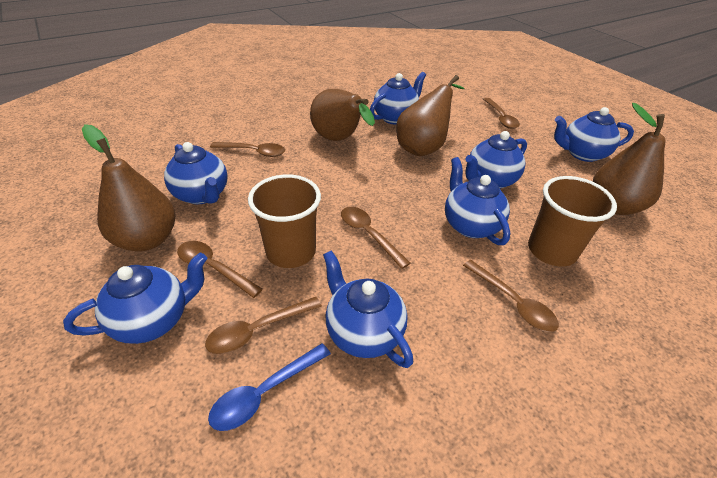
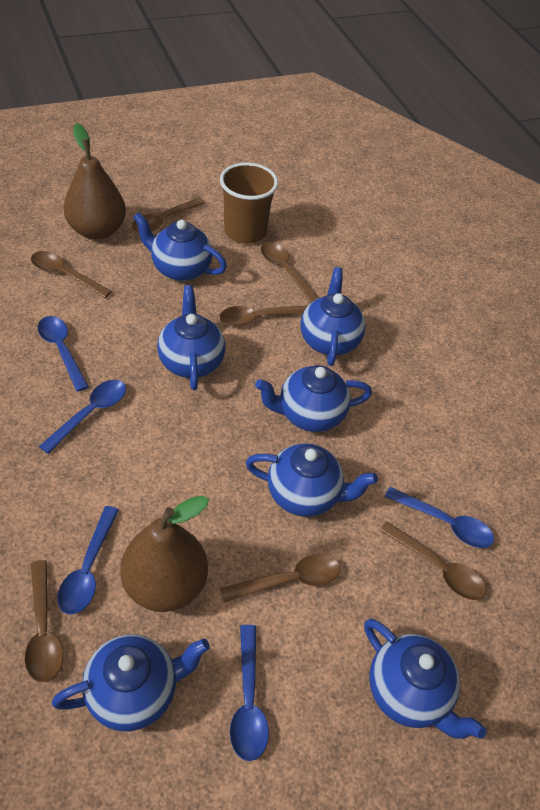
blue spoon: 1 -> 5
brown cup: 2 -> 1
brown pear: 4 -> 2
brown spoon: 6 -> 7

